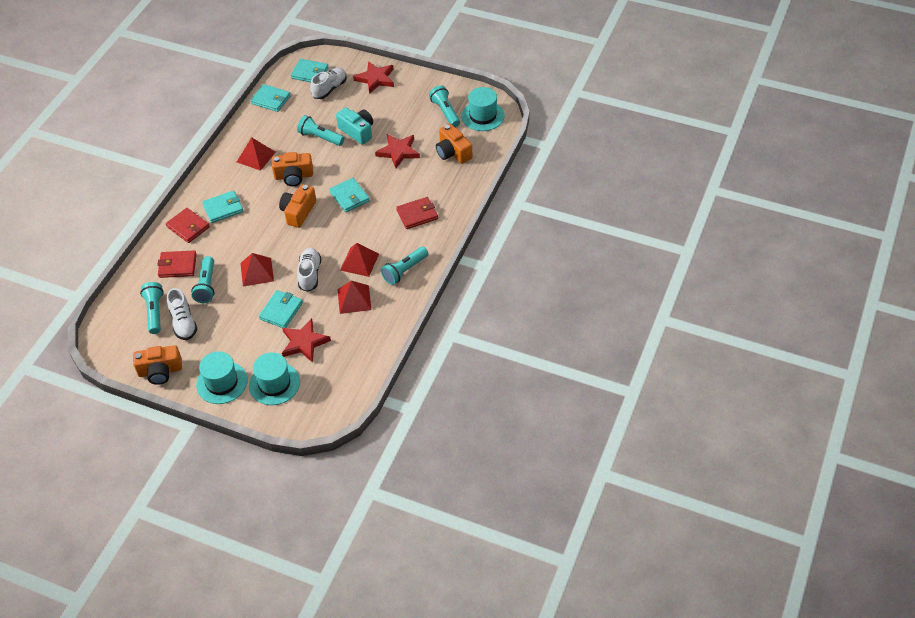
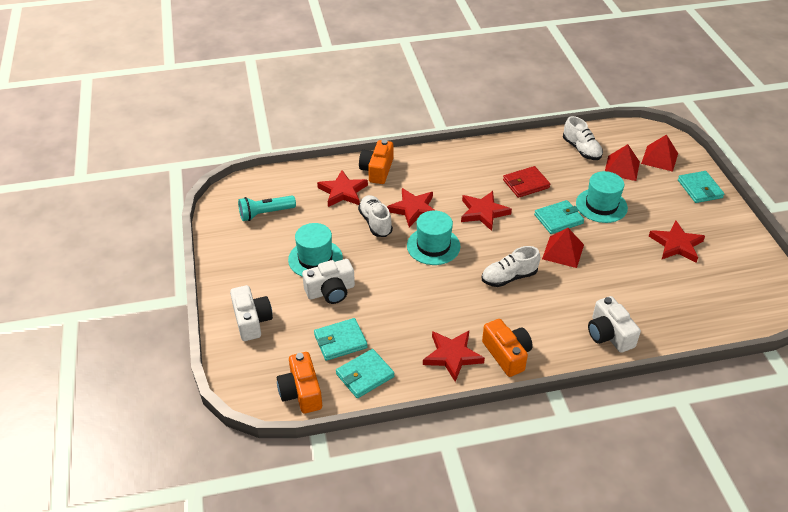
orange camera: 4 -> 3
red pyramid: 4 -> 3
red star: 3 -> 5
red wallet: 3 -> 1
turquoise camera: 1 -> 0
turquoise flashlight: 5 -> 1
turquoise wallet: 5 -> 4
white camera: 0 -> 3

